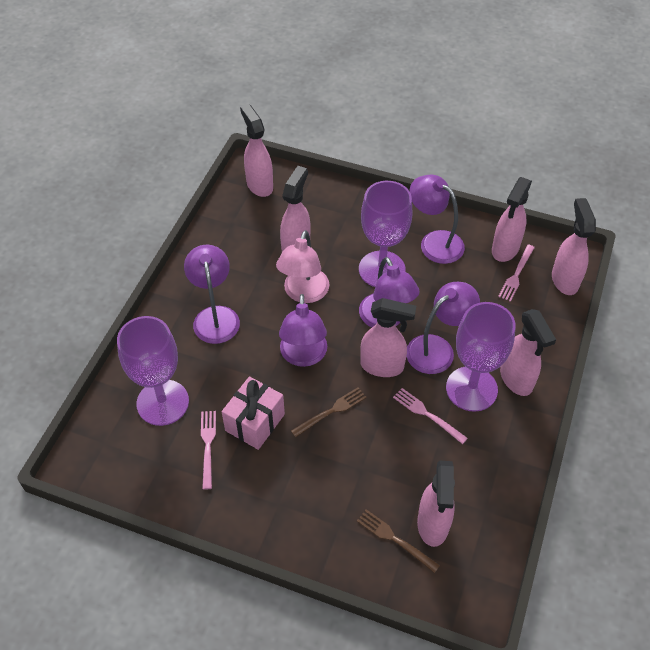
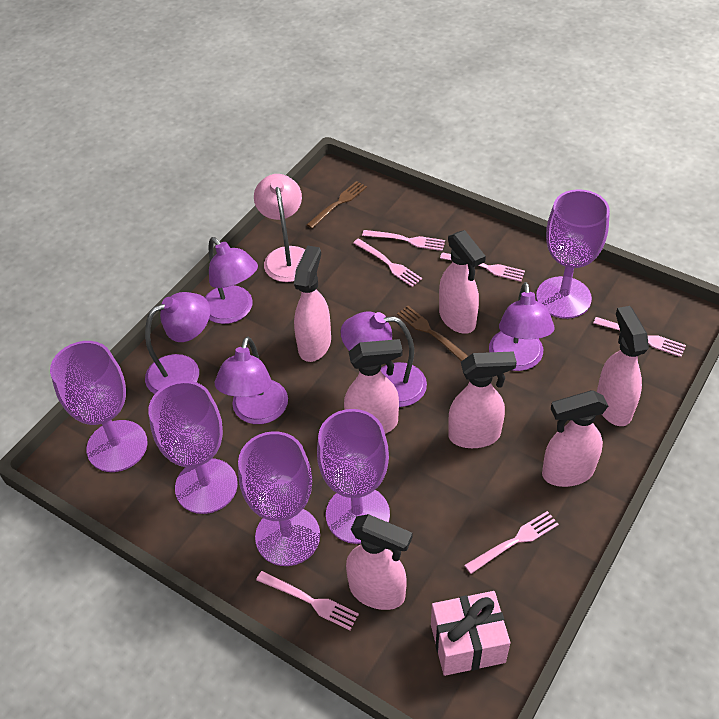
pink fork: 3 -> 6
purple goblet: 3 -> 5

